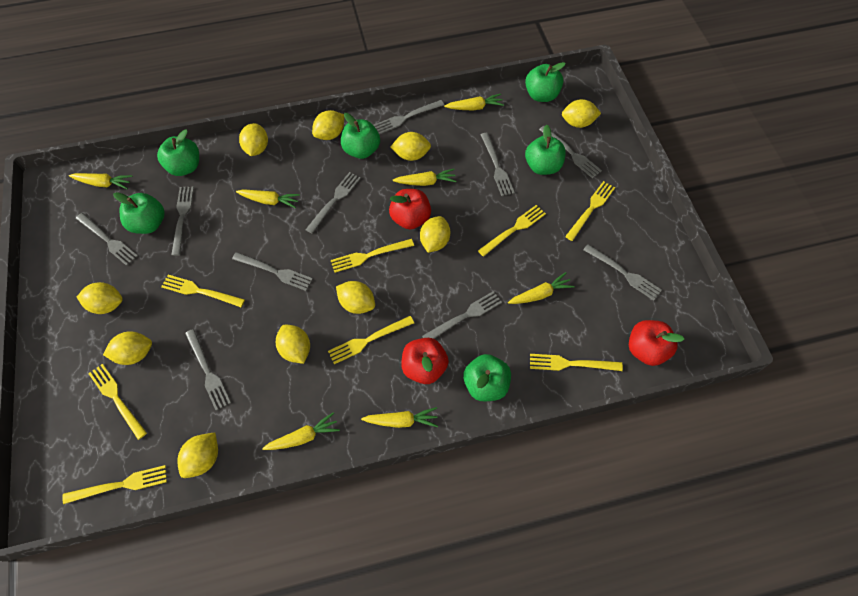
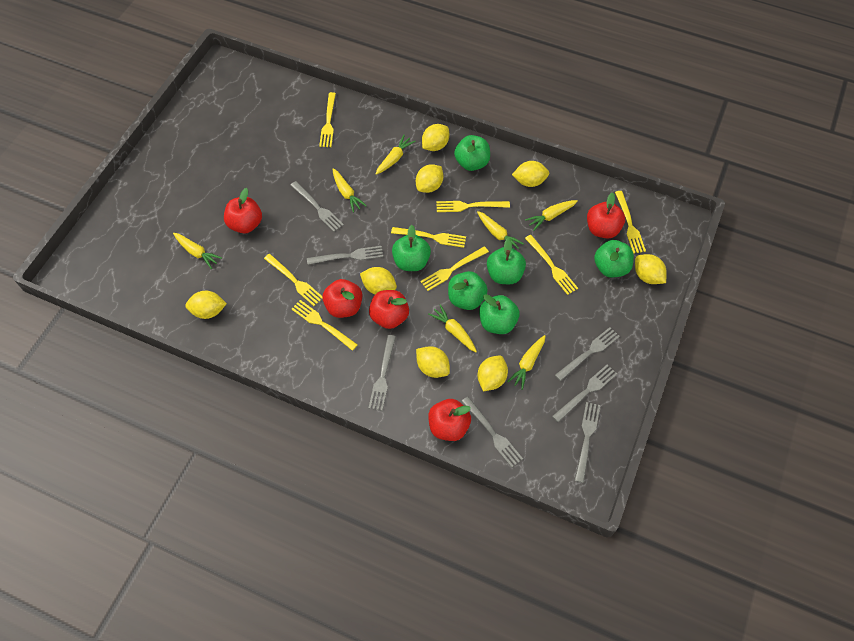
grey fork: 10 -> 7
red apple: 3 -> 5
yellow lemon: 10 -> 8

